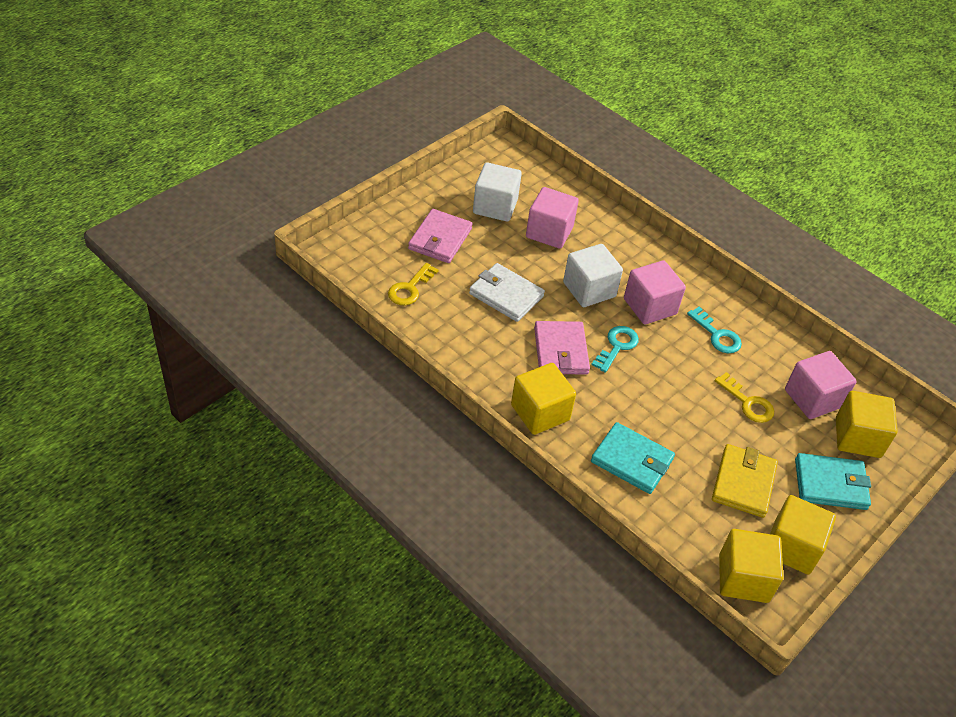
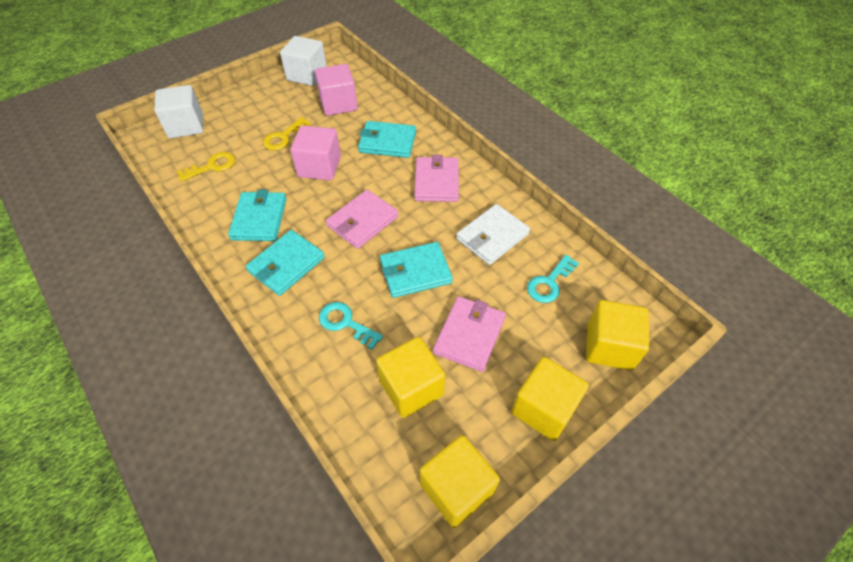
pink cube: 3 -> 2
pink wallet: 2 -> 3
turquoise wallet: 2 -> 4
yellow wallet: 1 -> 0

